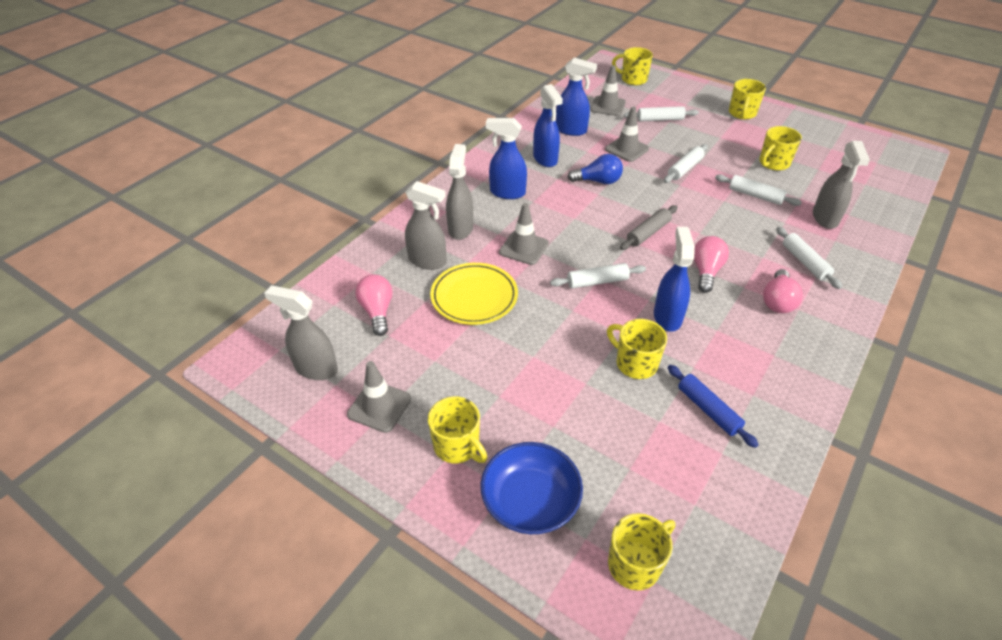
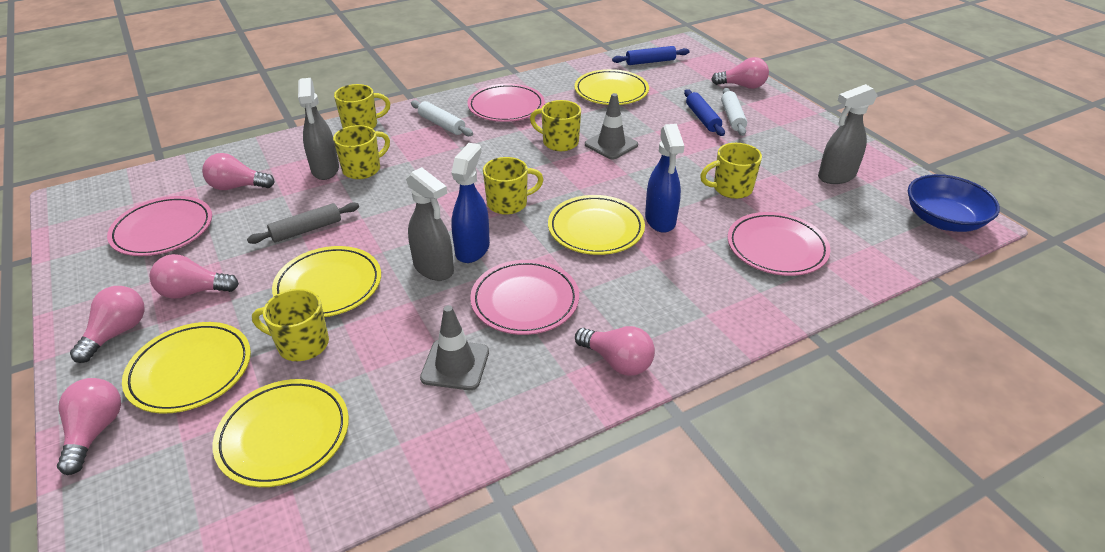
blue light bulb: 1 -> 0
blue rolling pin: 1 -> 2
blue spray bottle: 4 -> 2
grey spray bottle: 4 -> 3
grey traffic cone: 4 -> 2
pink light bulb: 3 -> 6
pink plate: 0 -> 4
white rolling pin: 5 -> 2
yellow plate: 1 -> 5

